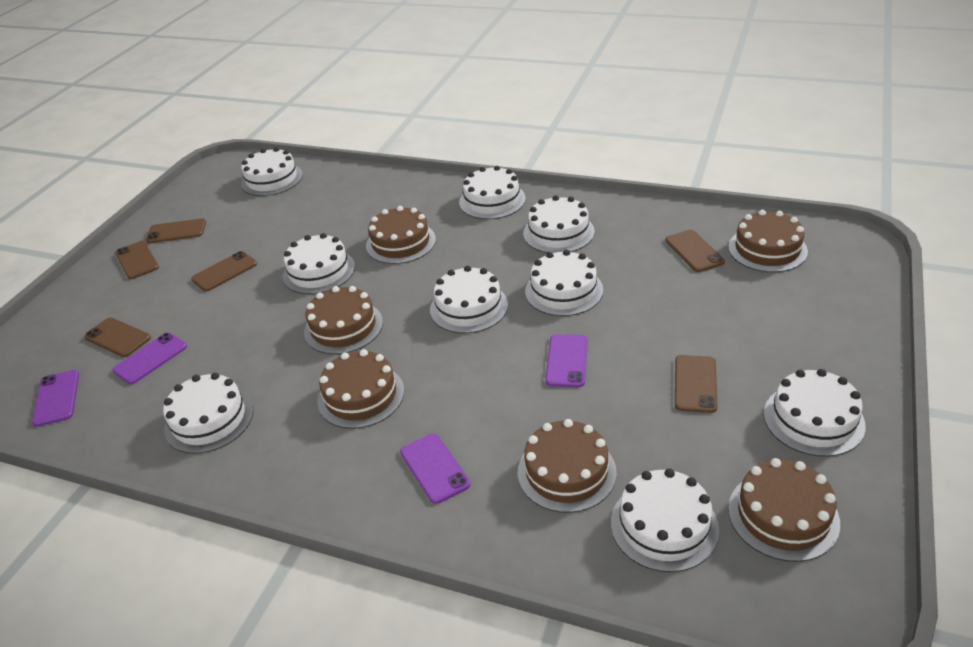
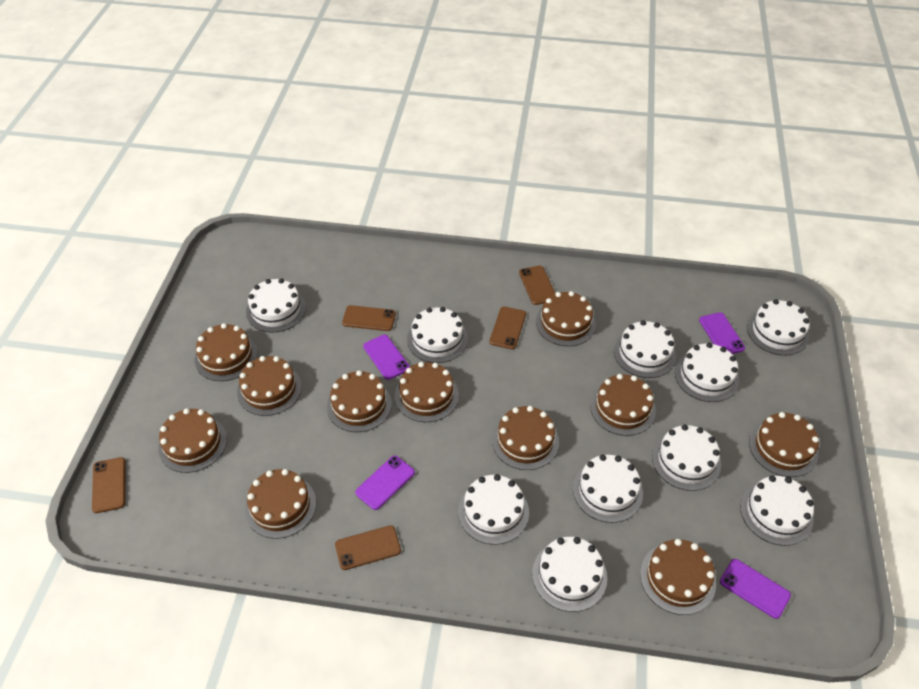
brown cake: 6 -> 11
brown phone: 6 -> 5
white cake: 9 -> 10

